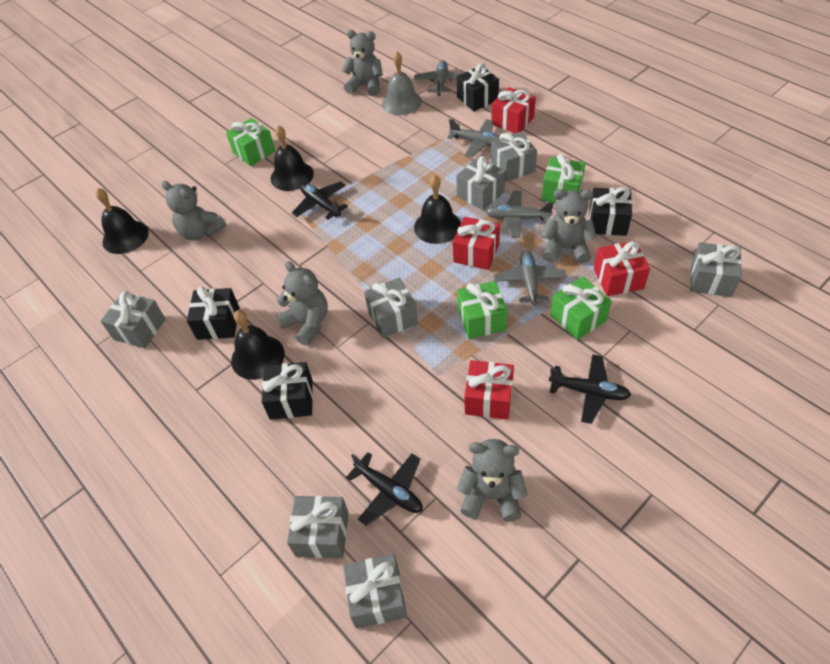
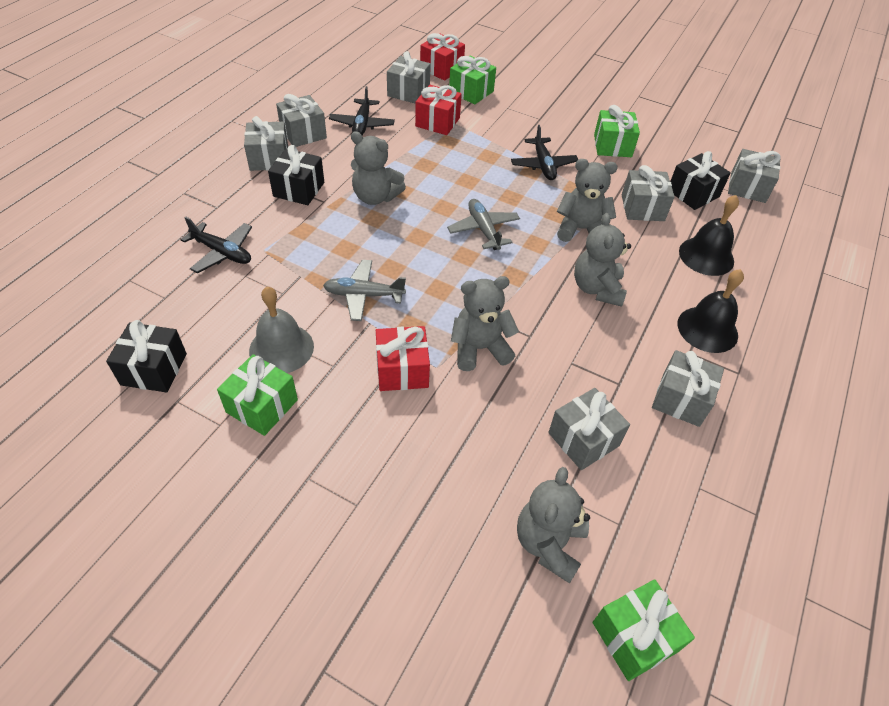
black bell: 4 -> 2
black gift: 4 -> 3
grey plane: 4 -> 2
red gift: 4 -> 3

